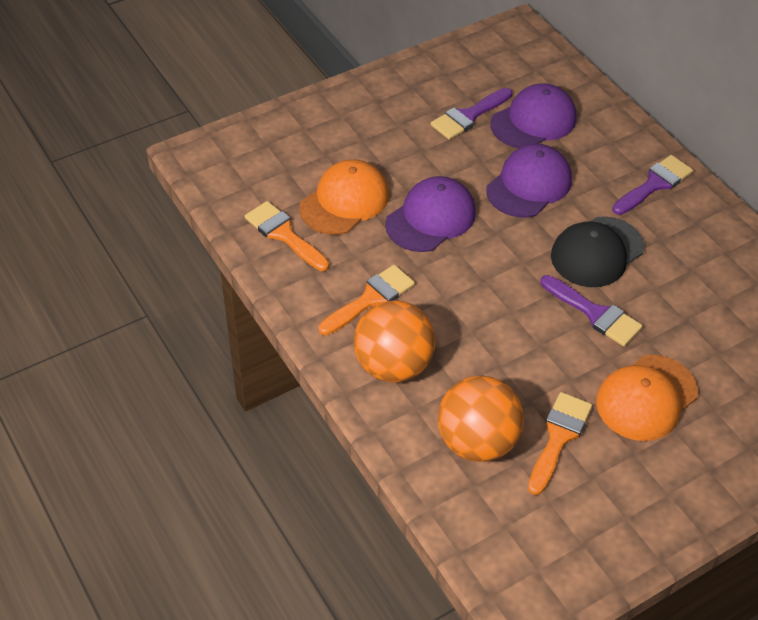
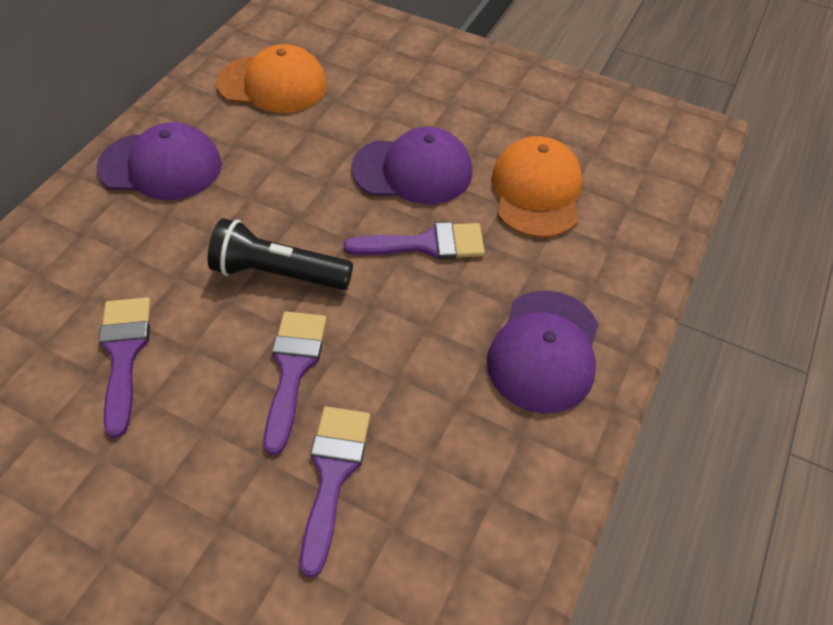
black cap: 1 -> 0
black flashlight: 0 -> 1
orange ball: 2 -> 0
orange brush: 3 -> 0
purple brush: 3 -> 4

